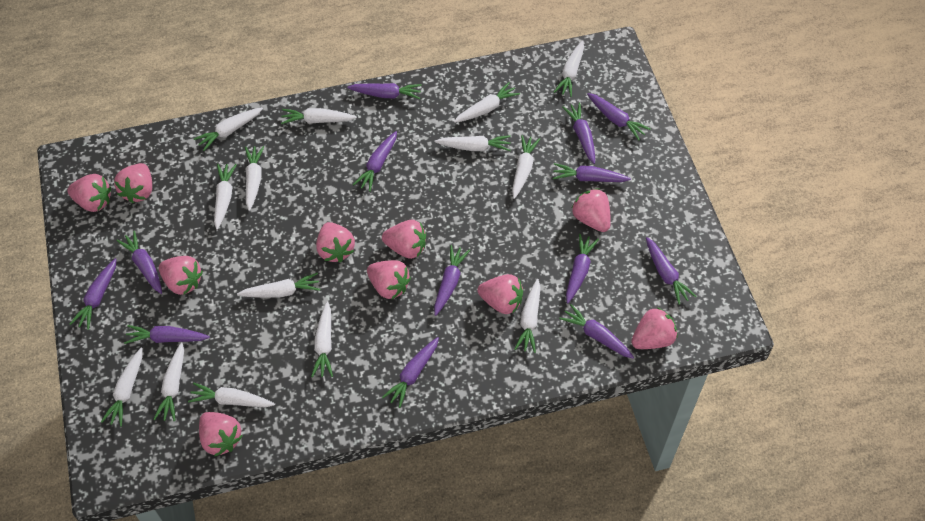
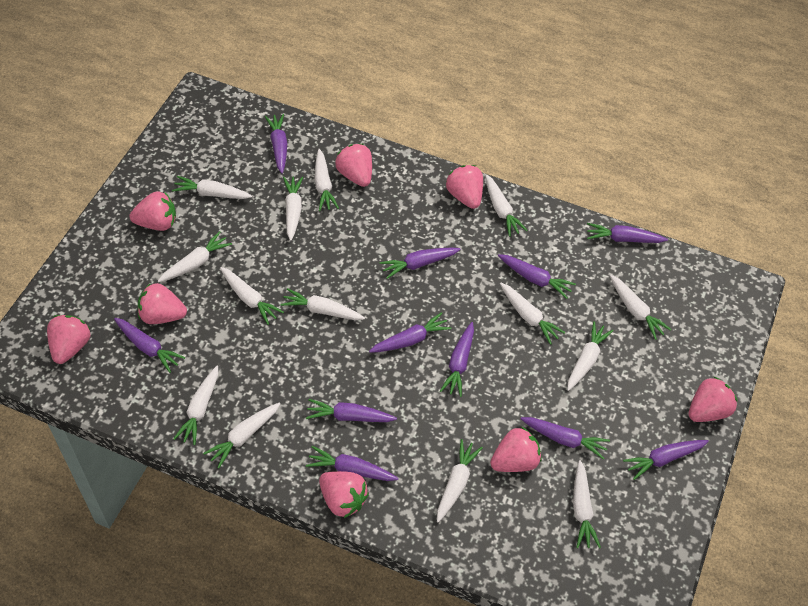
pink strawberry: 10 -> 8
purple carrot: 13 -> 11

